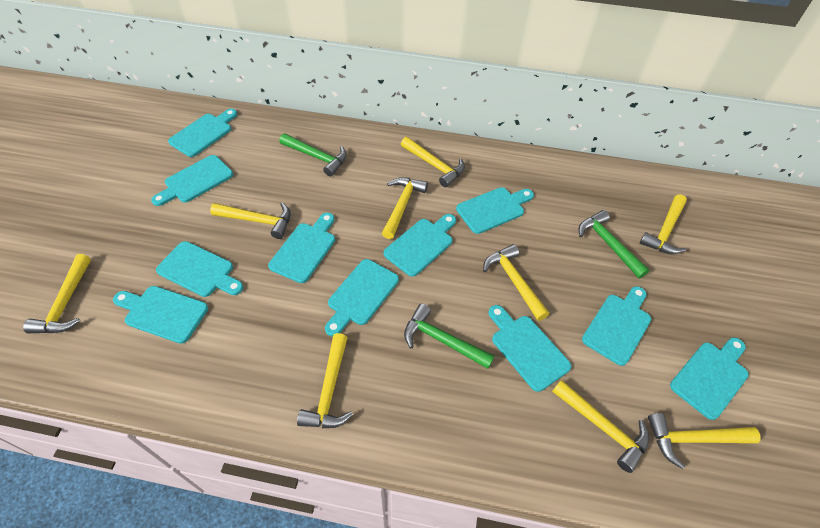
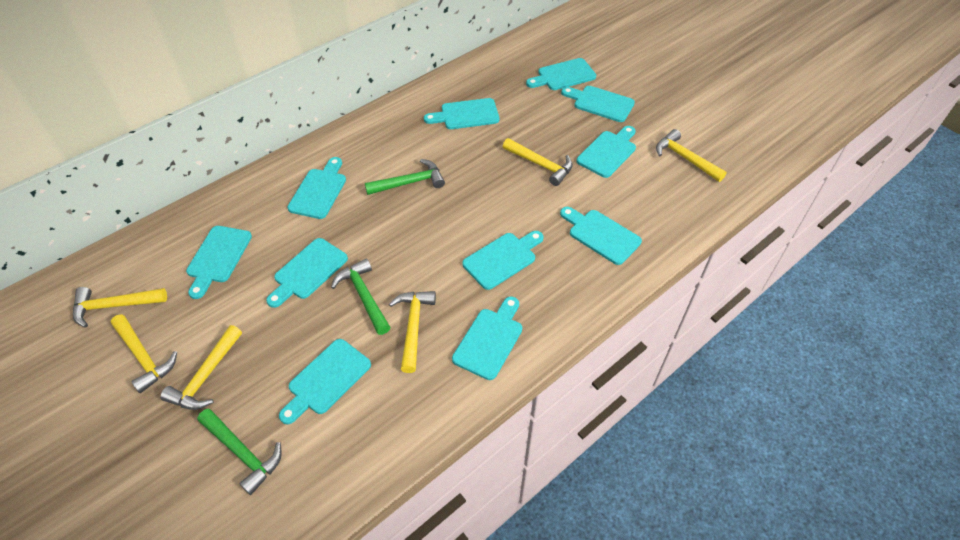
yellow hammer: 9 -> 6

